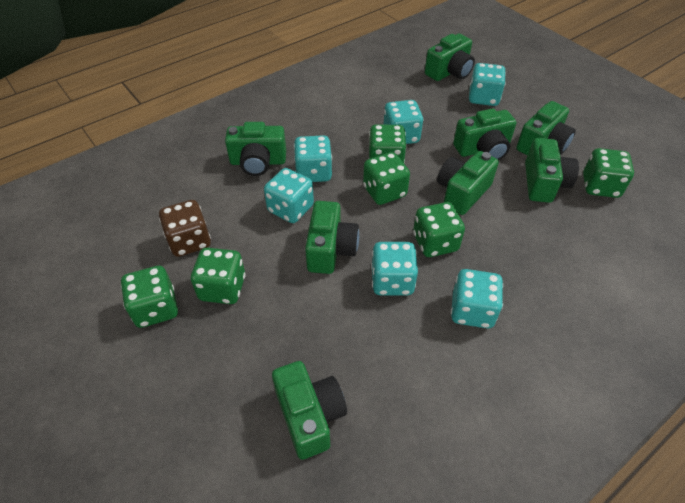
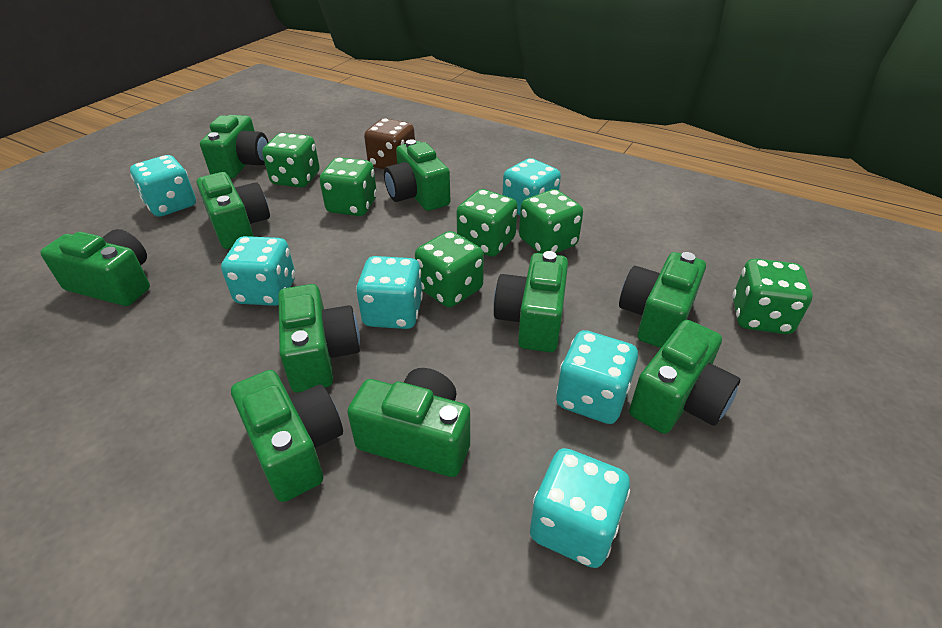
green camera: 8 -> 10

